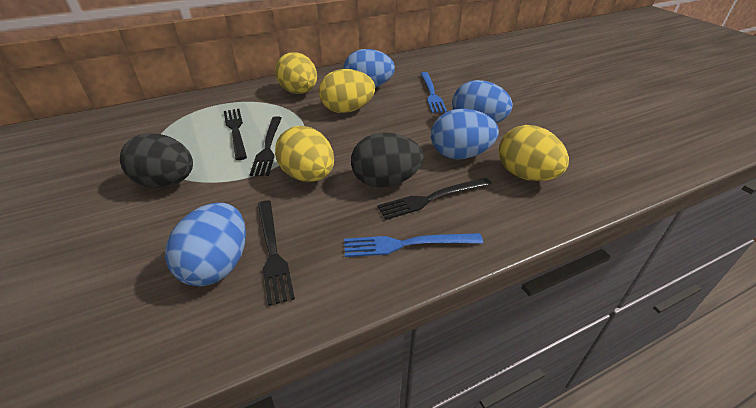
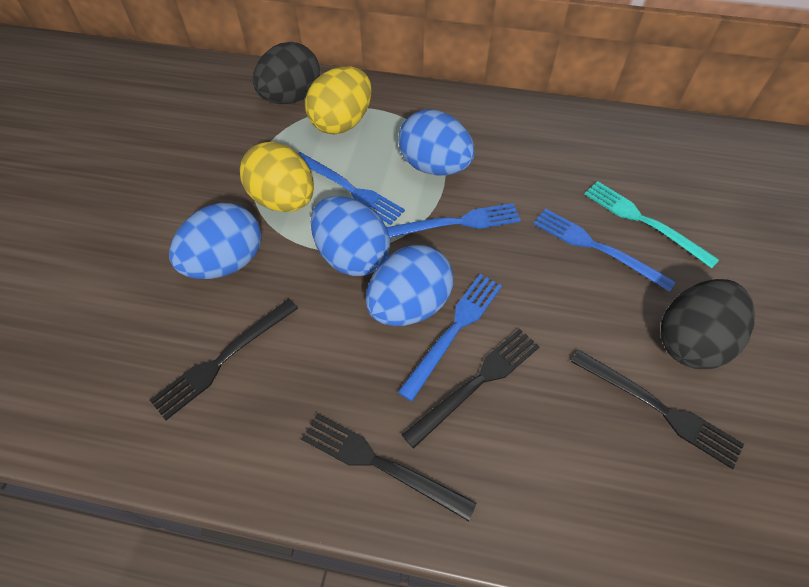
blue fork: 2 -> 4
turquoise fork: 0 -> 1
yellow egg: 4 -> 2

